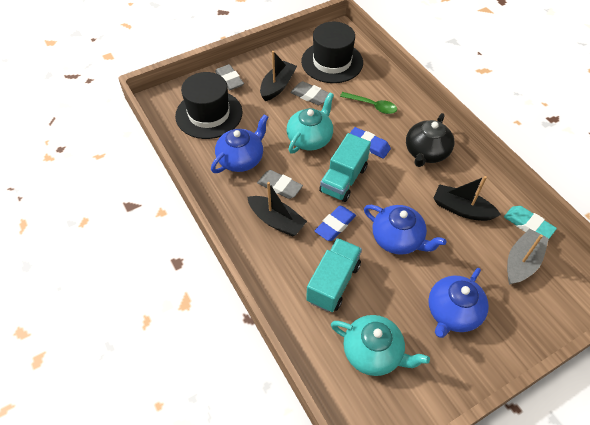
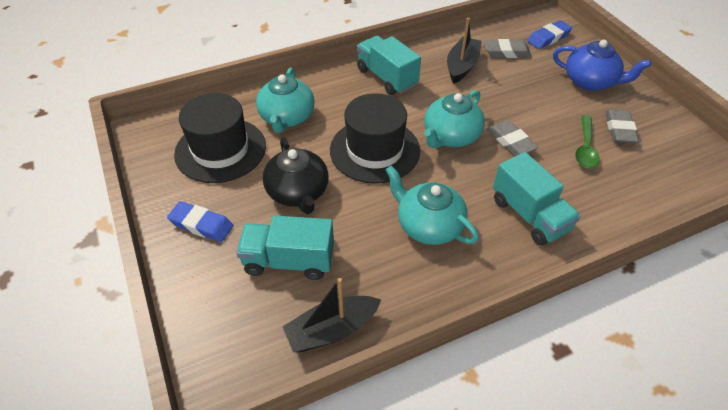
black boat: 3 -> 2
blue teapot: 3 -> 1
grey boat: 1 -> 0
turquoise eraser: 1 -> 0
turquoise teapot: 2 -> 3
turquoise truck: 2 -> 3

